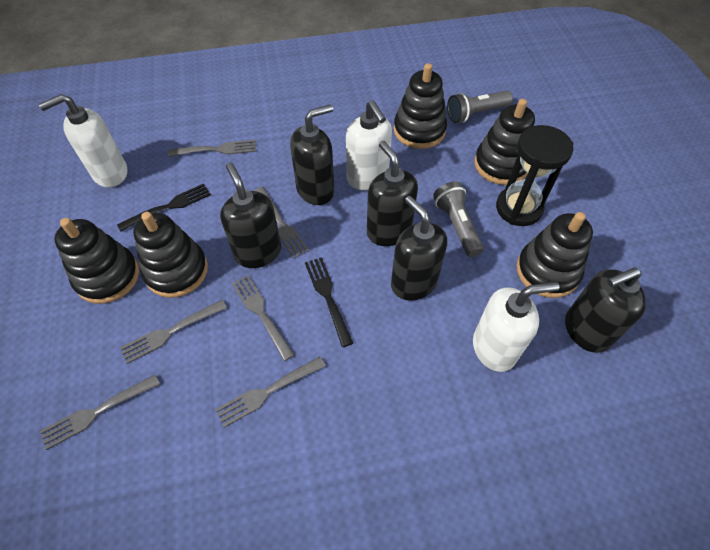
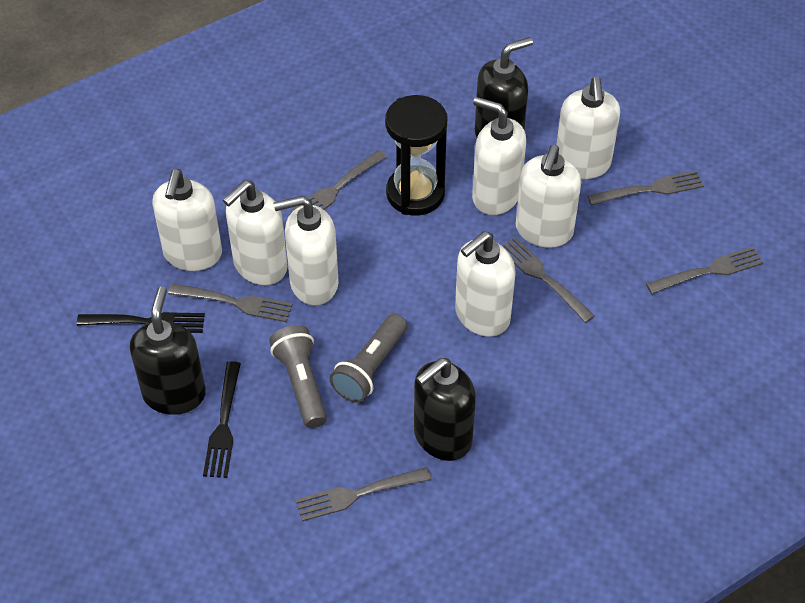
black soap dispenser: 5 -> 3
black stacking toy: 5 -> 0
white soap dispenser: 3 -> 7

